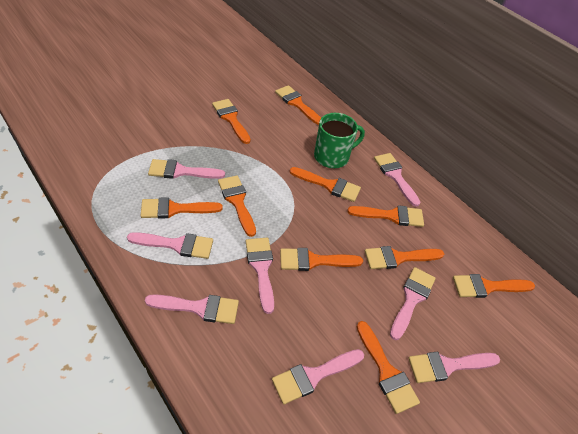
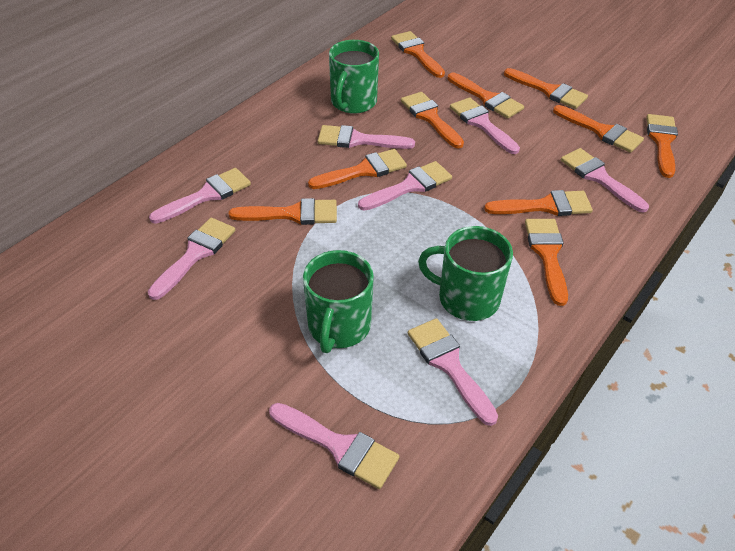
green mug: 1 -> 3

